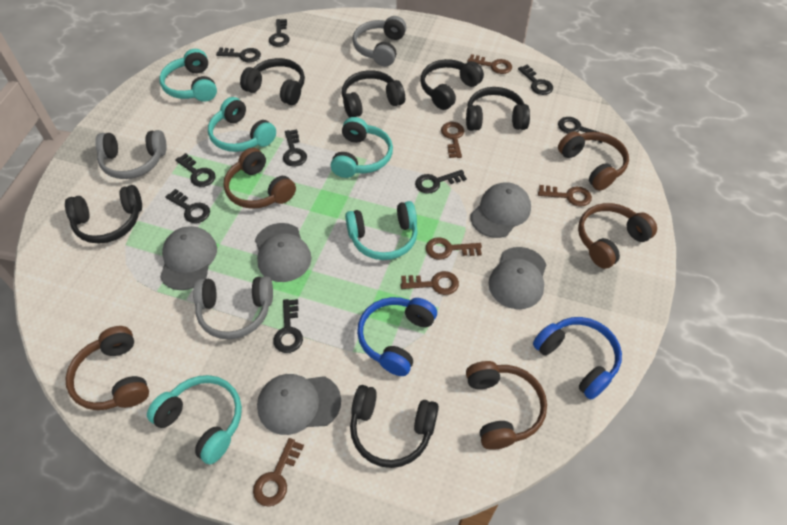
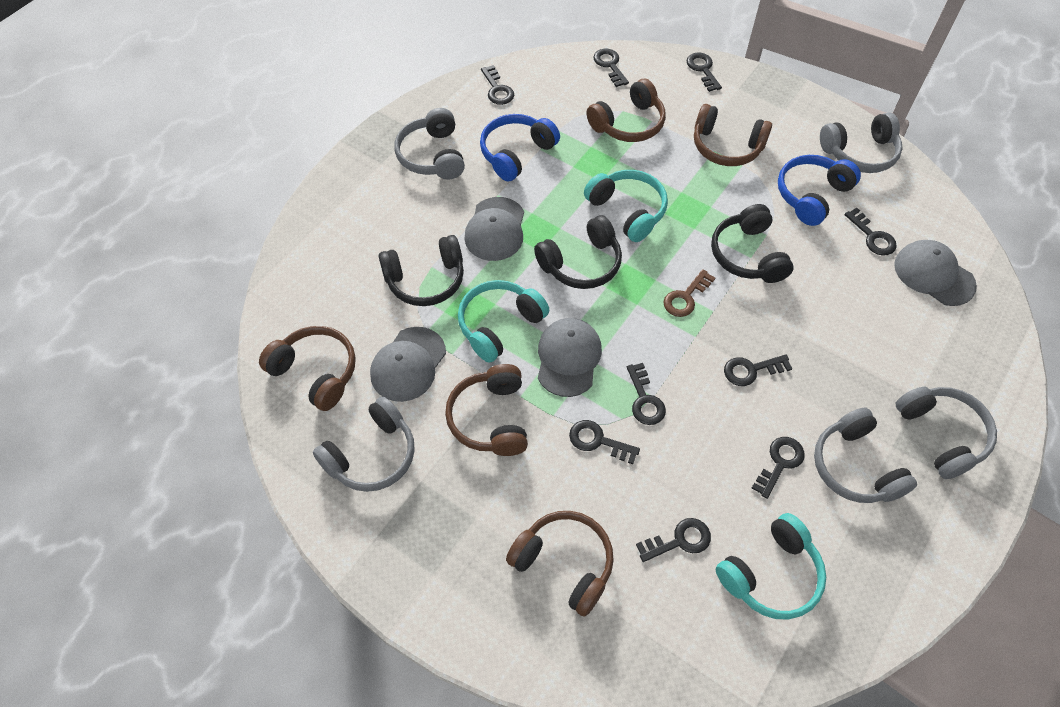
black headphones: 6 -> 3
brown key: 6 -> 1
grey cap: 5 -> 4
grey headphones: 3 -> 5
turquoise headphones: 5 -> 3

